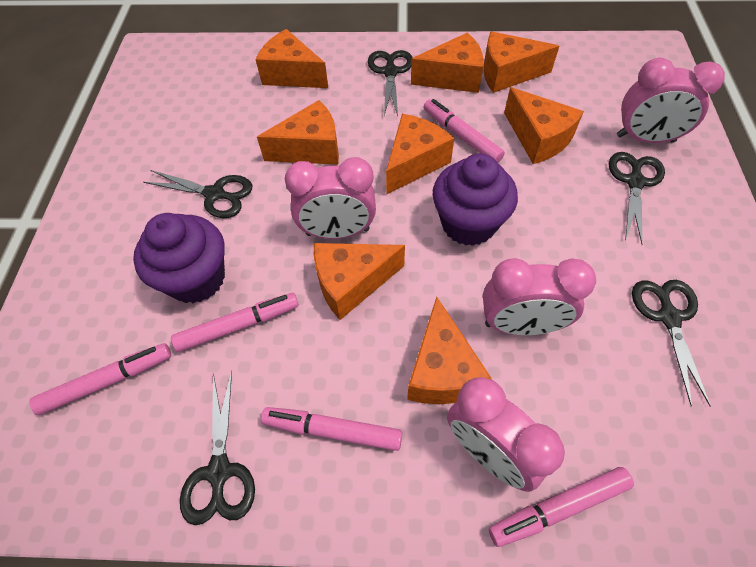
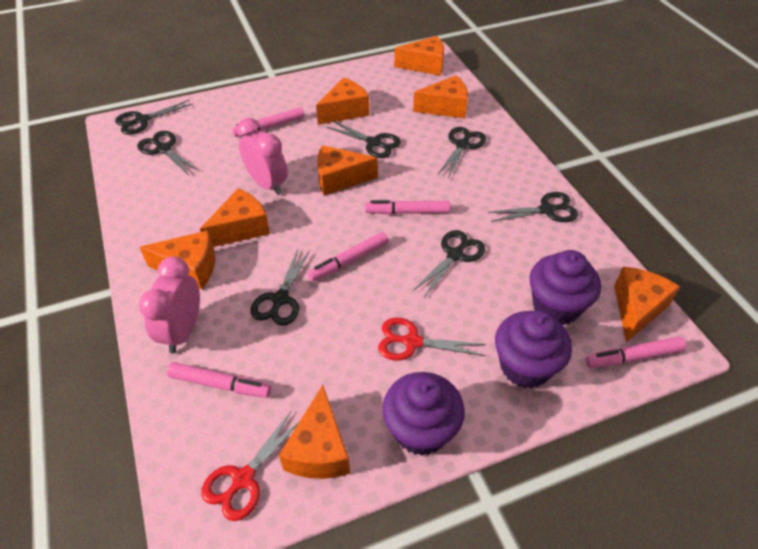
black scissors: 5 -> 7
pink clock: 4 -> 2
purple cupcake: 2 -> 3
red scissors: 0 -> 2

